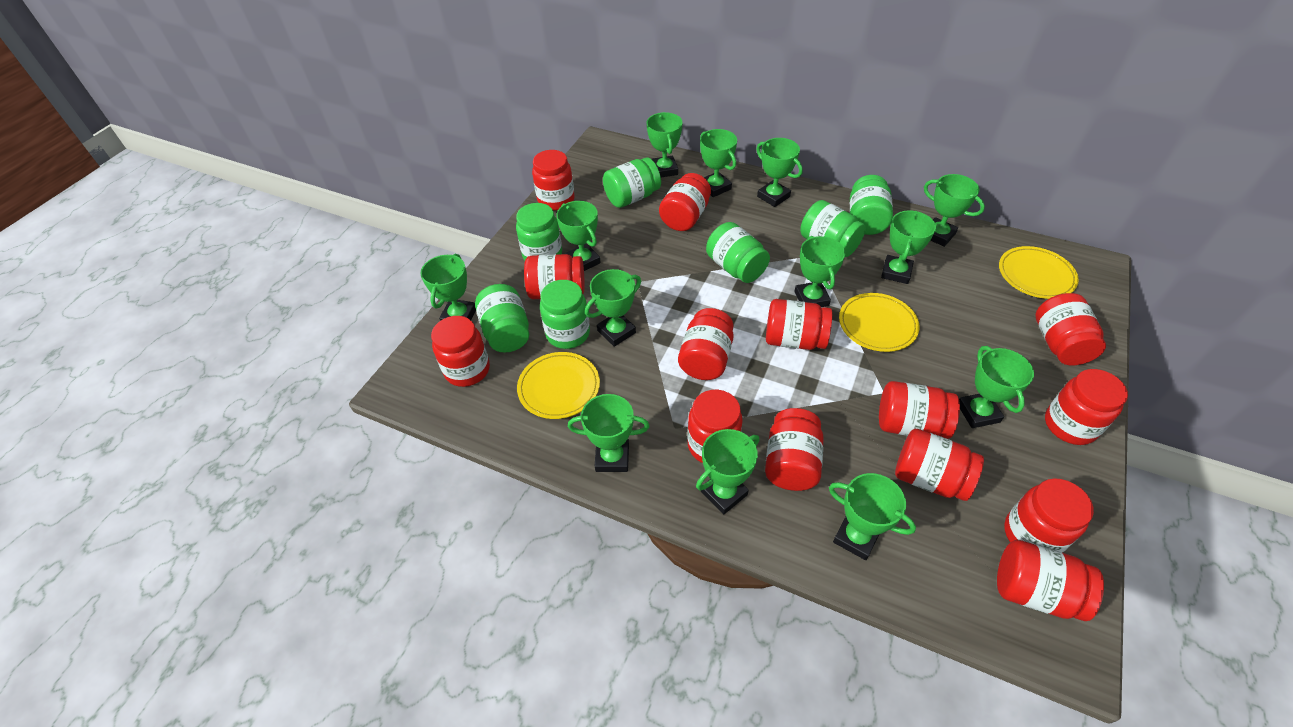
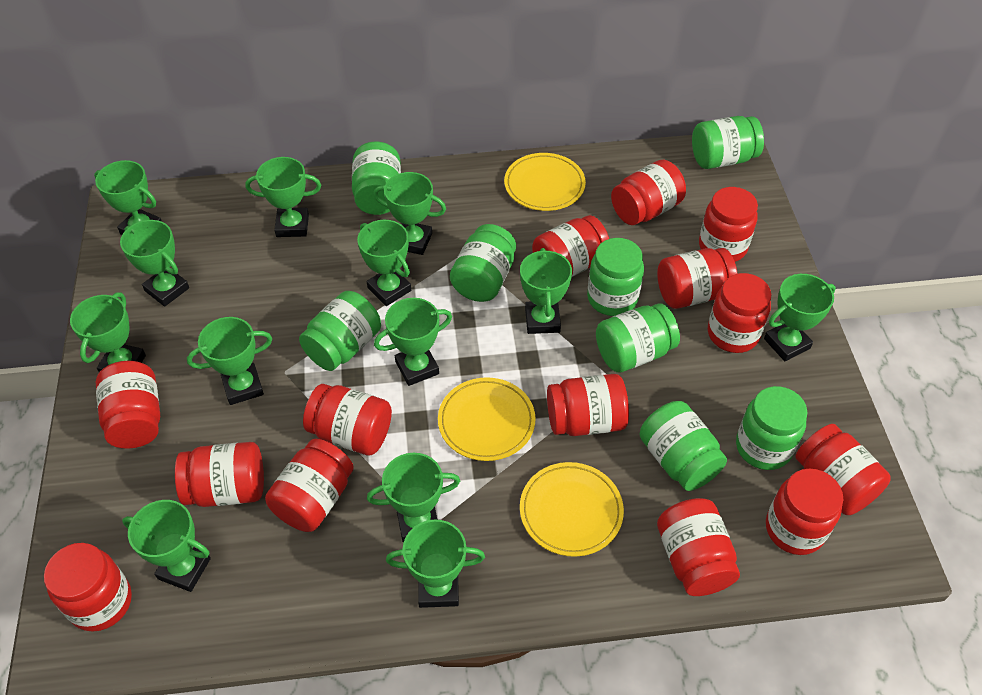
green jar: 7 -> 8

